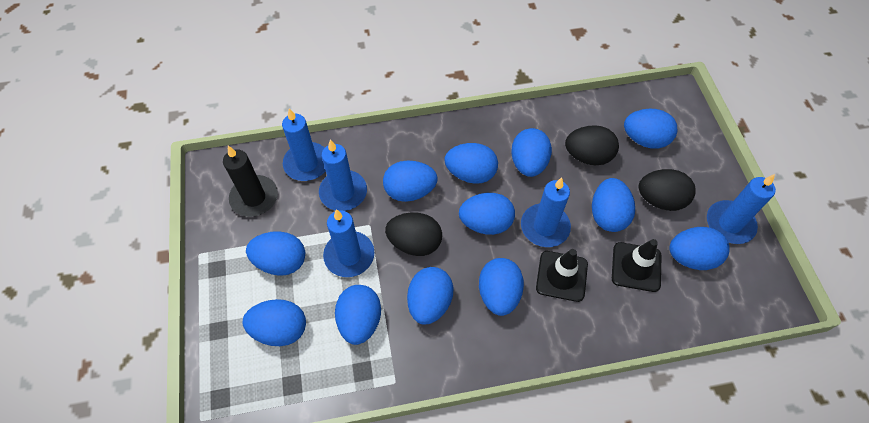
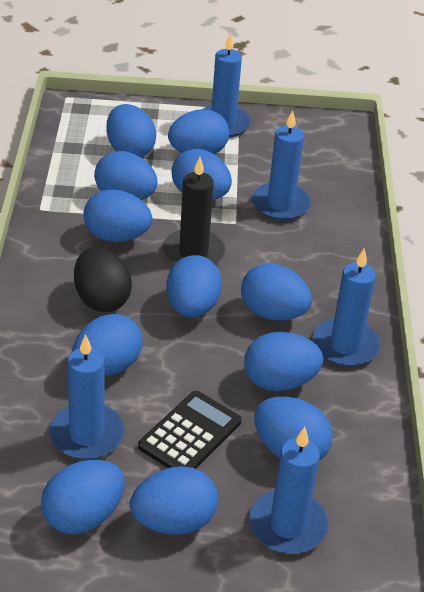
black calculator: 0 -> 1
black egg: 3 -> 1
black traffic cone: 2 -> 0

